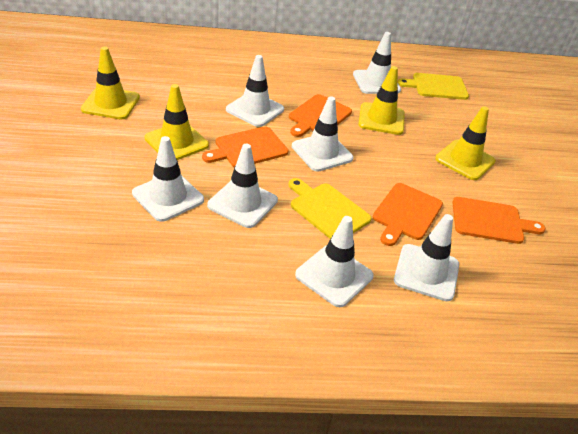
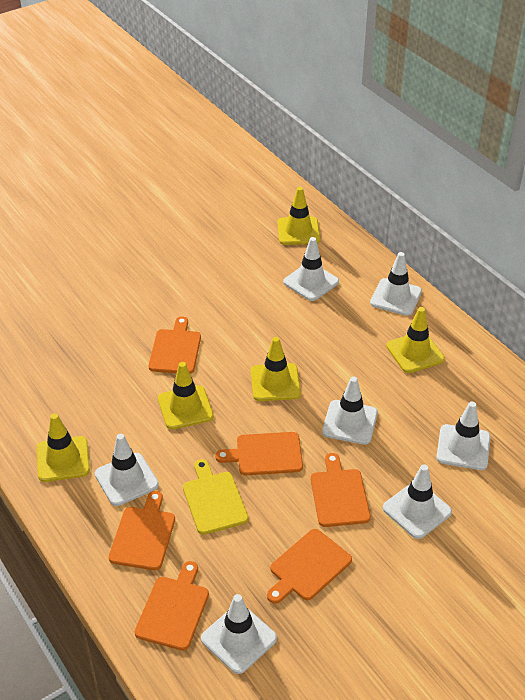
orange cutting board: 4 -> 6
yellow cutting board: 2 -> 1
yellow traffic cone: 4 -> 5

